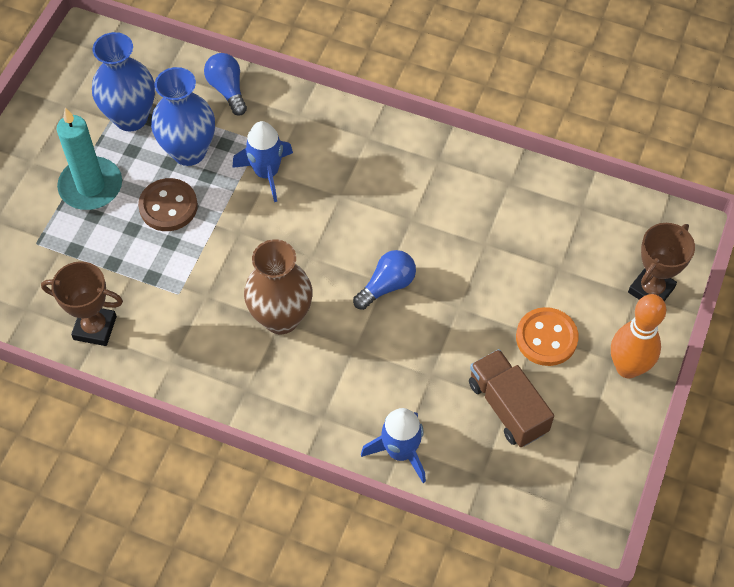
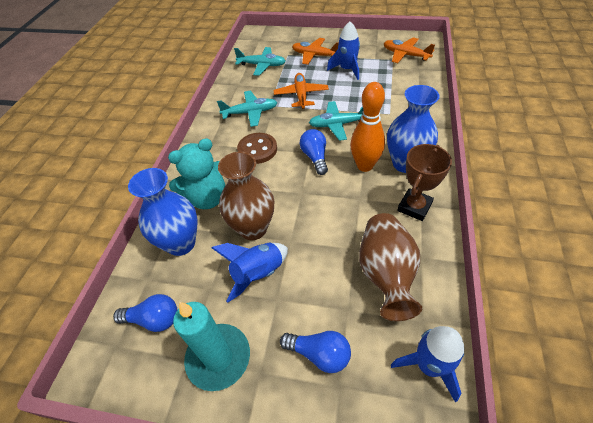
blue light bulb: 2 -> 3
blue rocket: 2 -> 3
brown trophy: 2 -> 1
brown truck: 1 -> 0
brown vase: 1 -> 2
orange button: 1 -> 0
orange plane: 0 -> 3
turquoise plane: 0 -> 3
turquoise teddy bear: 0 -> 1

